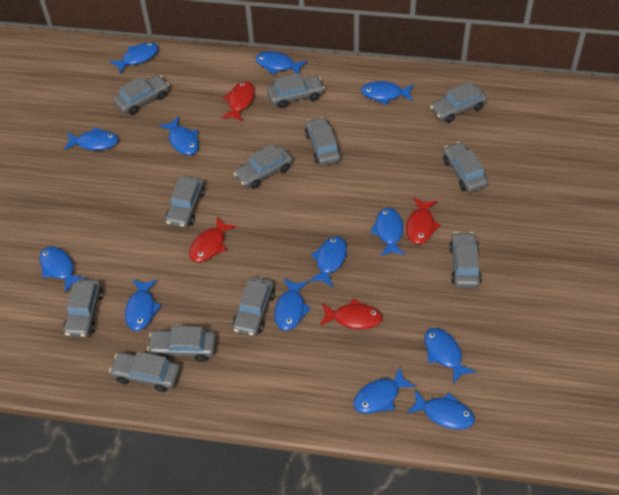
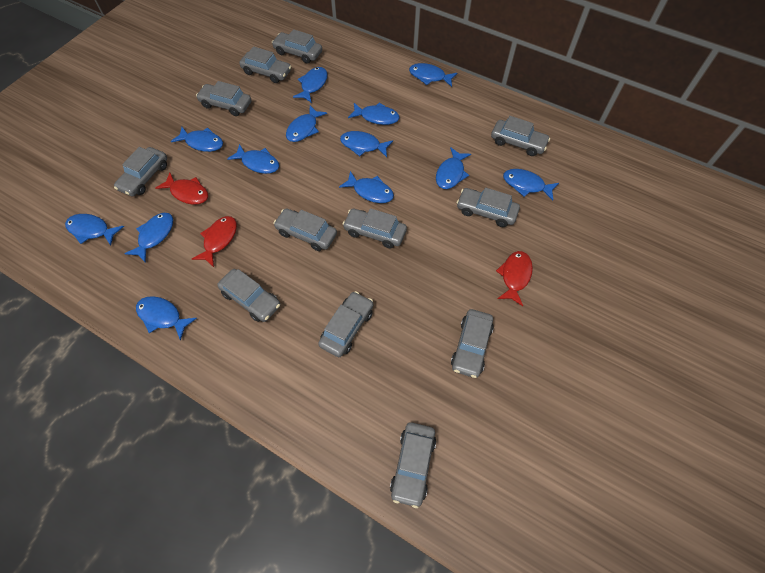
red fish: 4 -> 3

